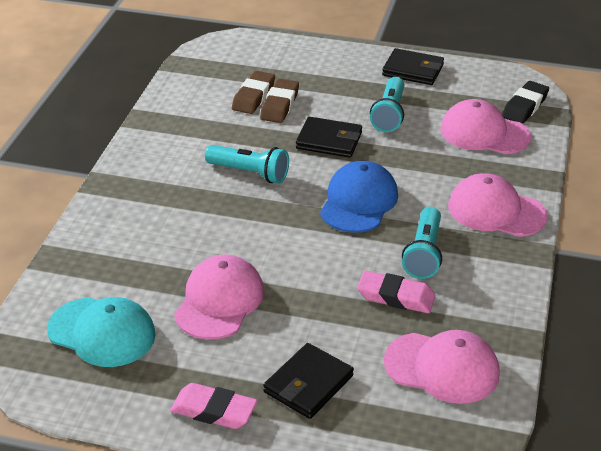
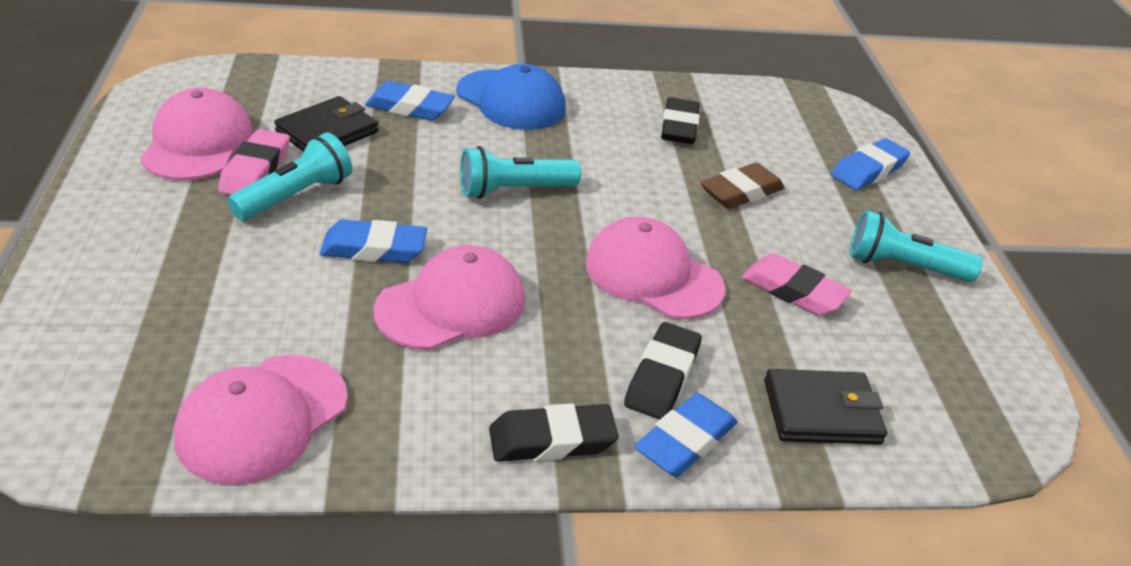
black eraser: 1 -> 3
black wallet: 3 -> 2
blue eraser: 0 -> 4
brown eraser: 2 -> 1
turquoise cap: 1 -> 0

